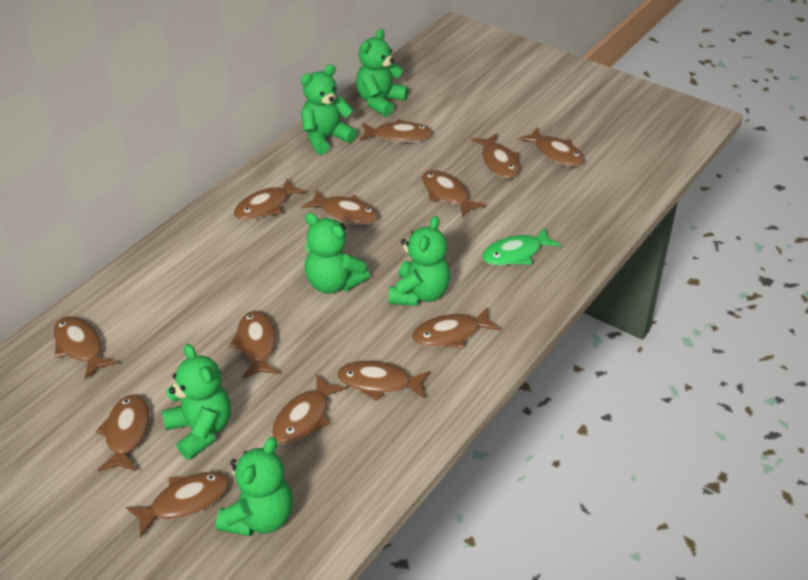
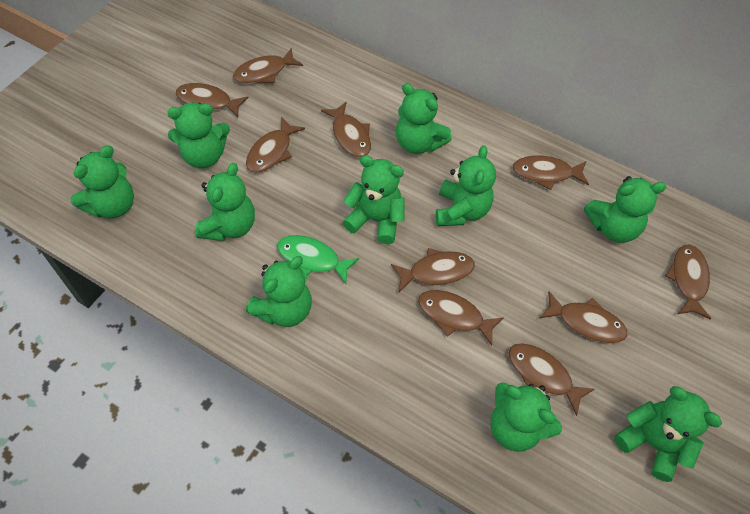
brown fish: 13 -> 10
green teddy bear: 6 -> 10

